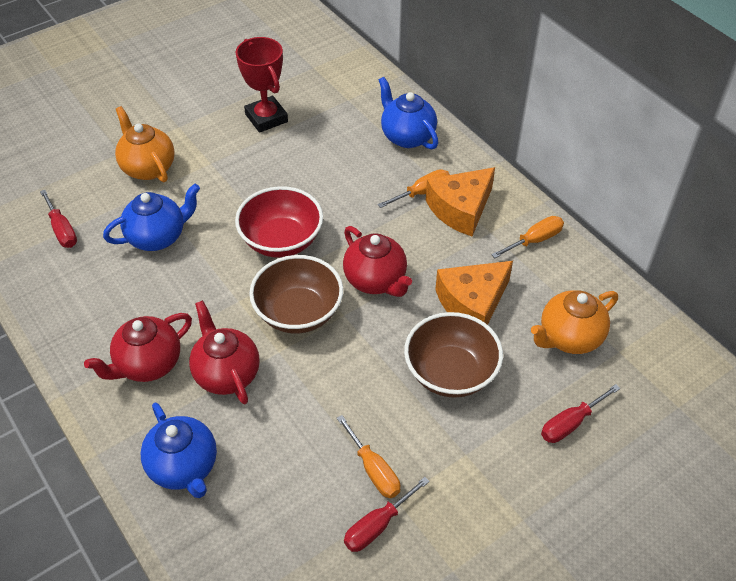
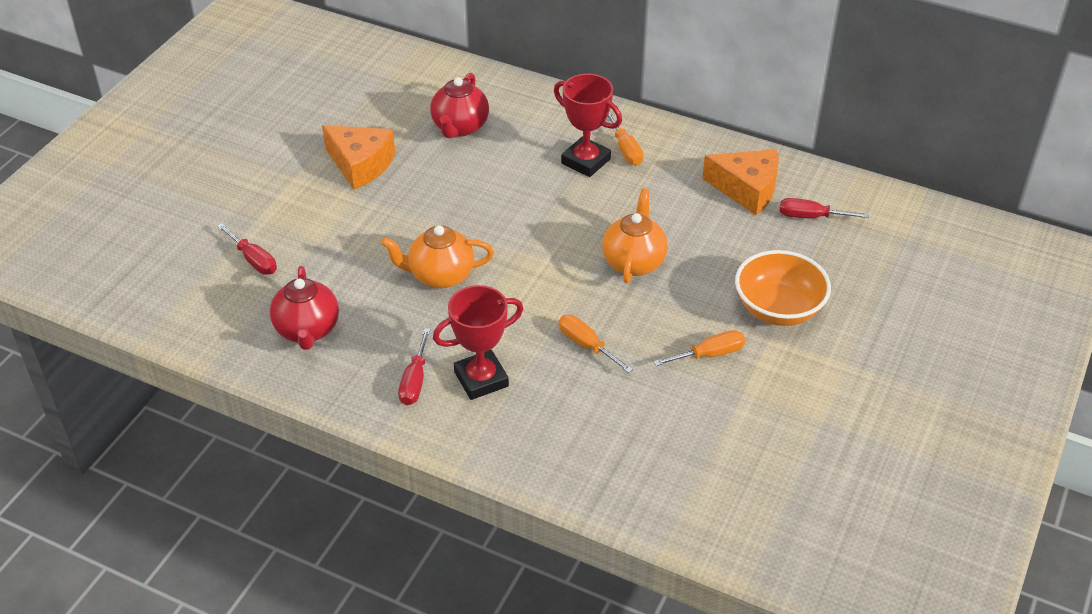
blue teapot: 3 -> 0
brown bowl: 2 -> 0
orange bowl: 0 -> 1
red bowl: 1 -> 0
red teapot: 3 -> 2
red trophy: 1 -> 2

